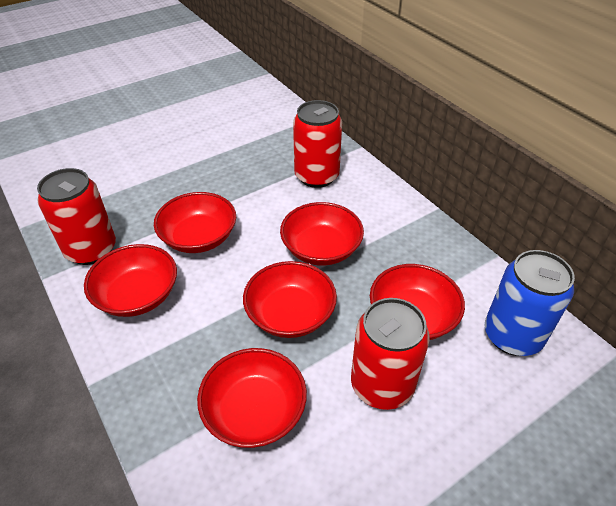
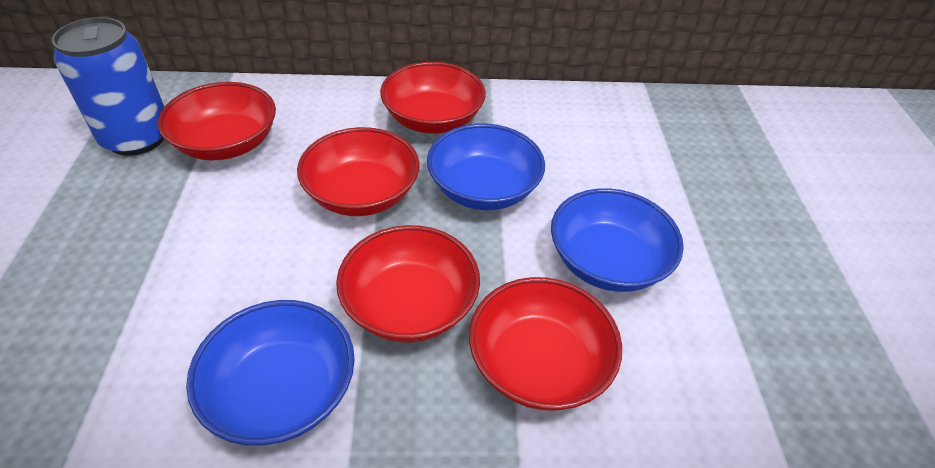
blue bowl: 0 -> 3
red bowl: 6 -> 5
red can: 3 -> 0

